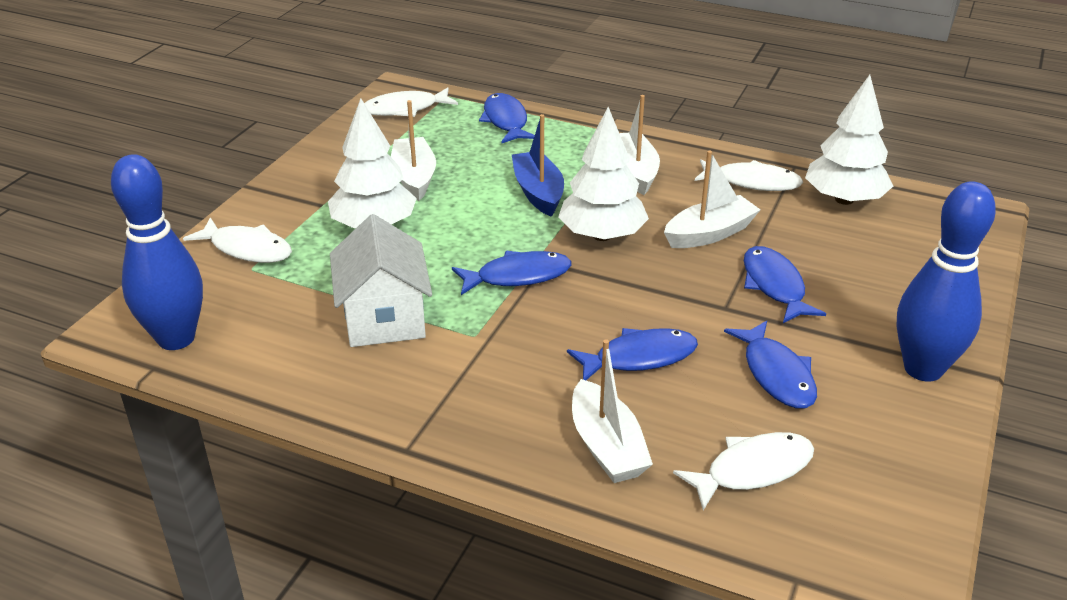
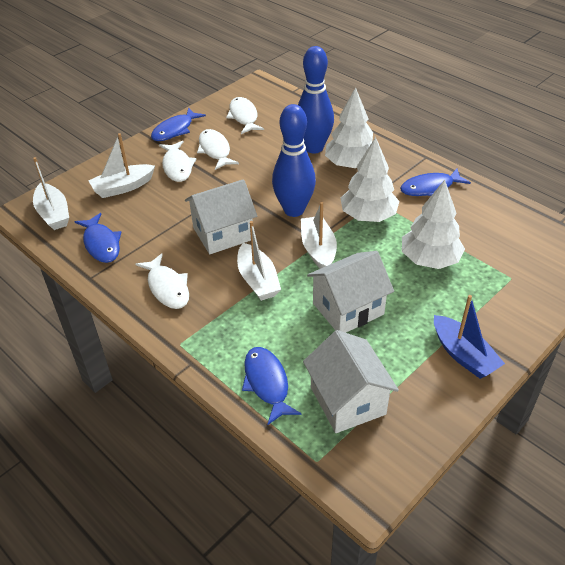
blue fish: 5 -> 4
white house: 1 -> 3

